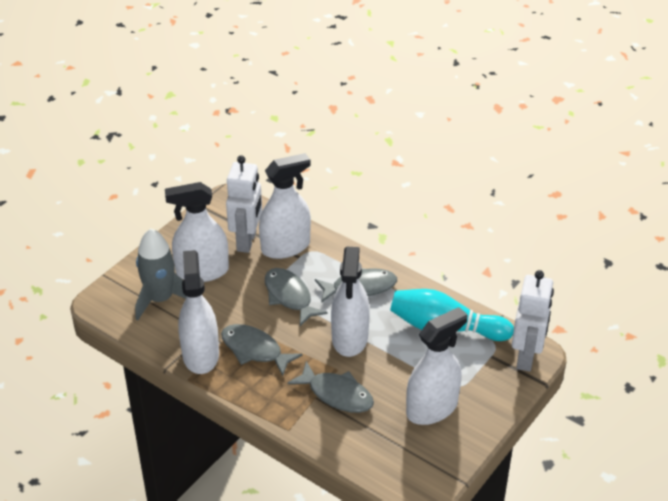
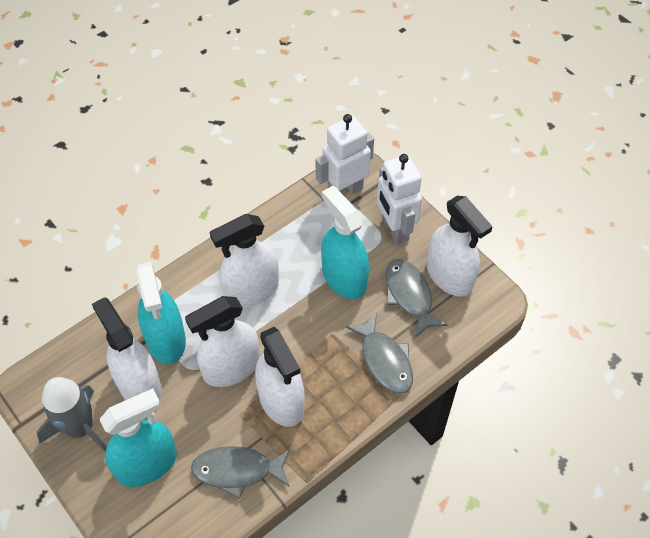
grey fish: 4 -> 3
turquoise bowling pin: 1 -> 0
turquoise spray bottle: 0 -> 3

